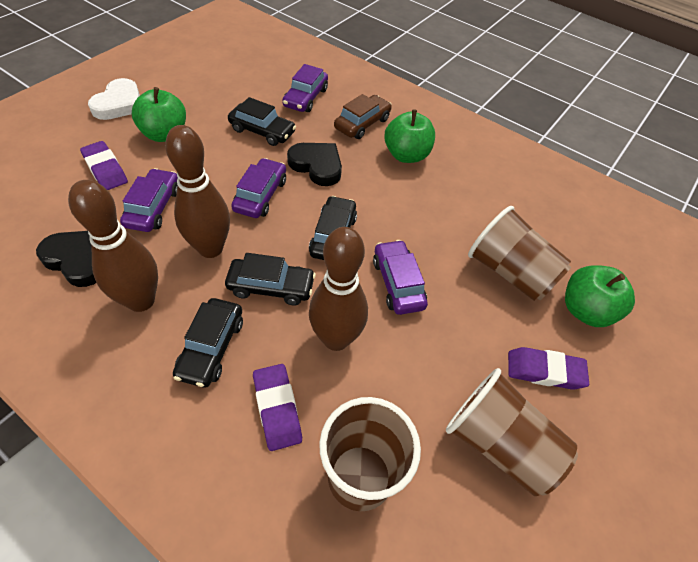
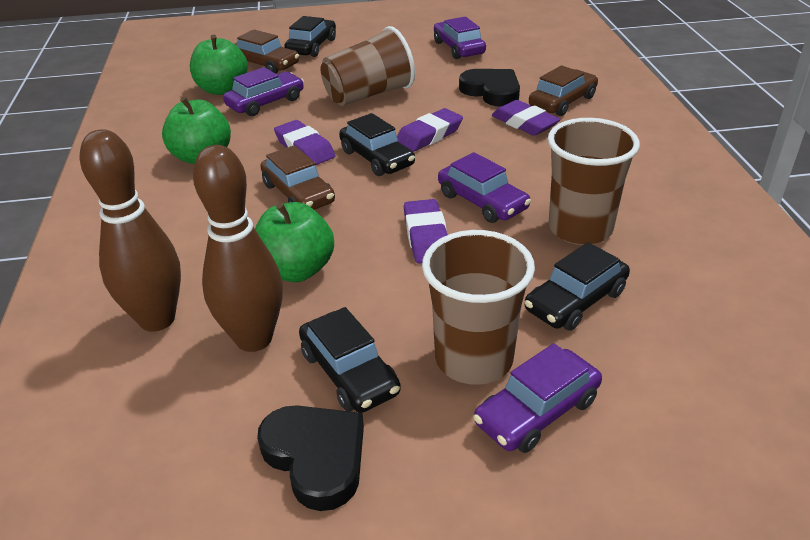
brown bowling pin: 3 -> 2
brown car: 1 -> 3
purple eraser: 3 -> 4
white heart: 1 -> 0

